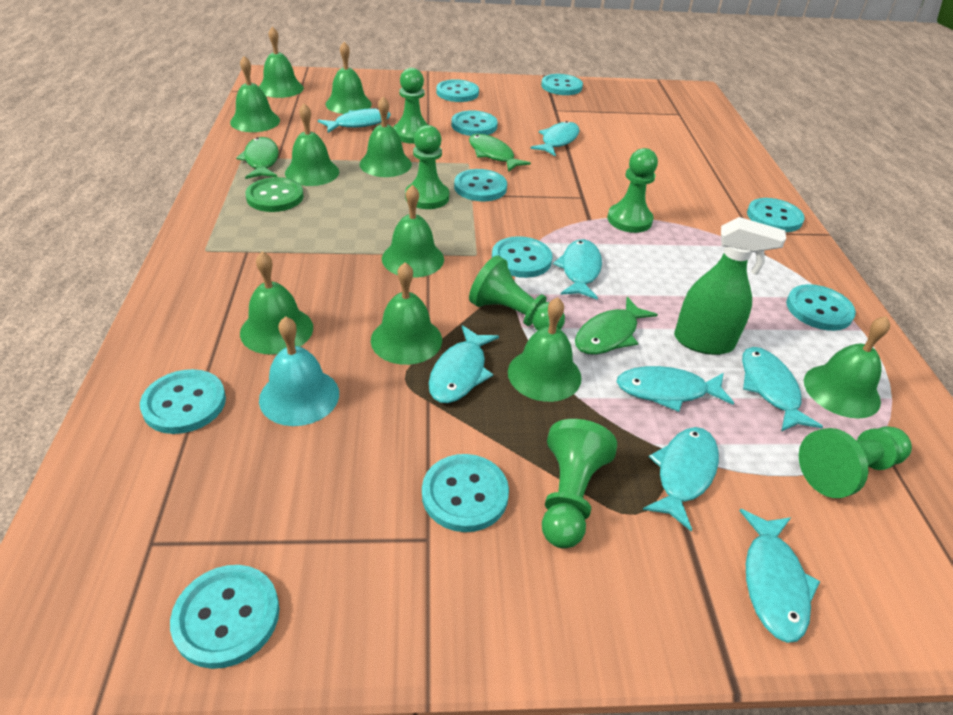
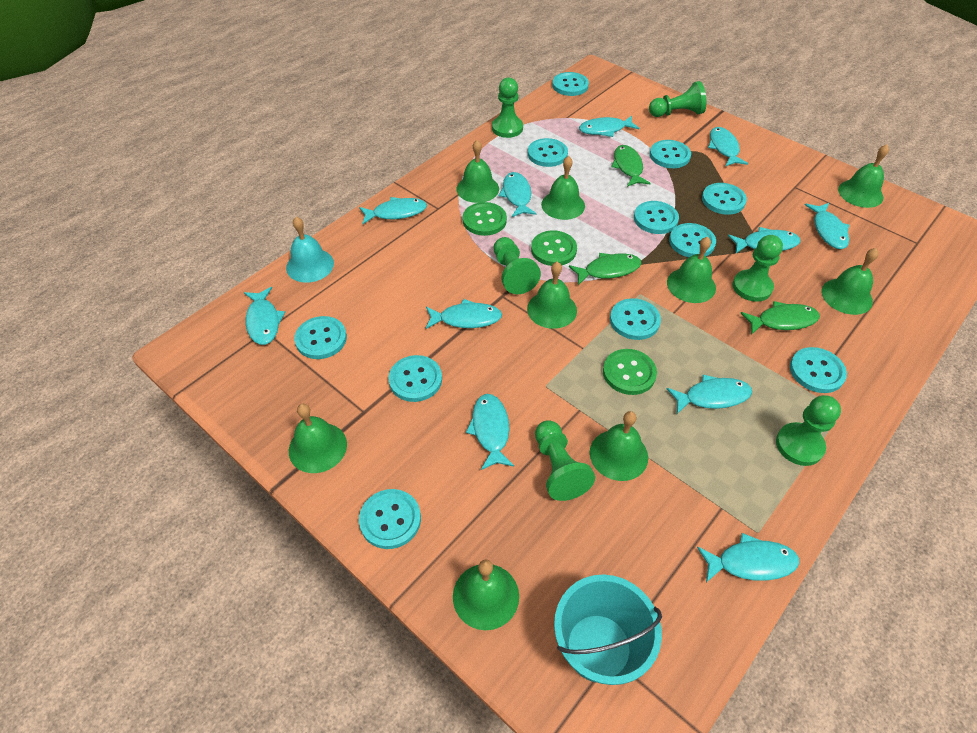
green bell: 10 -> 9
green button: 1 -> 3
green spray bottle: 1 -> 0
turquoise bucket: 0 -> 1
turquoise button: 10 -> 11
turquoise fish: 8 -> 11

